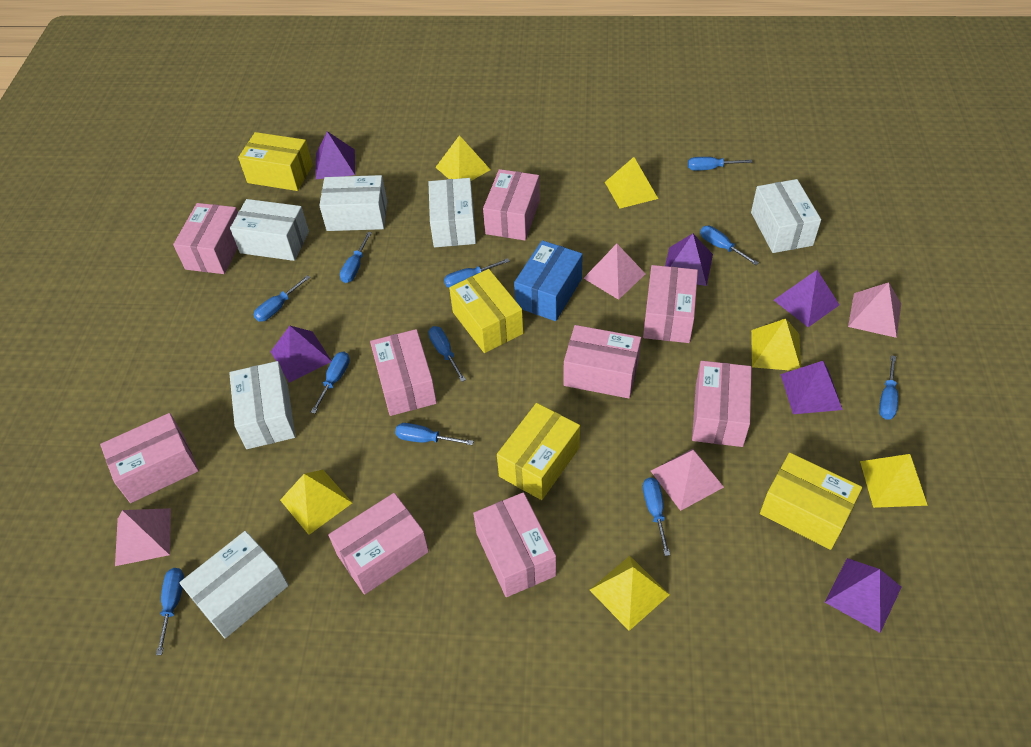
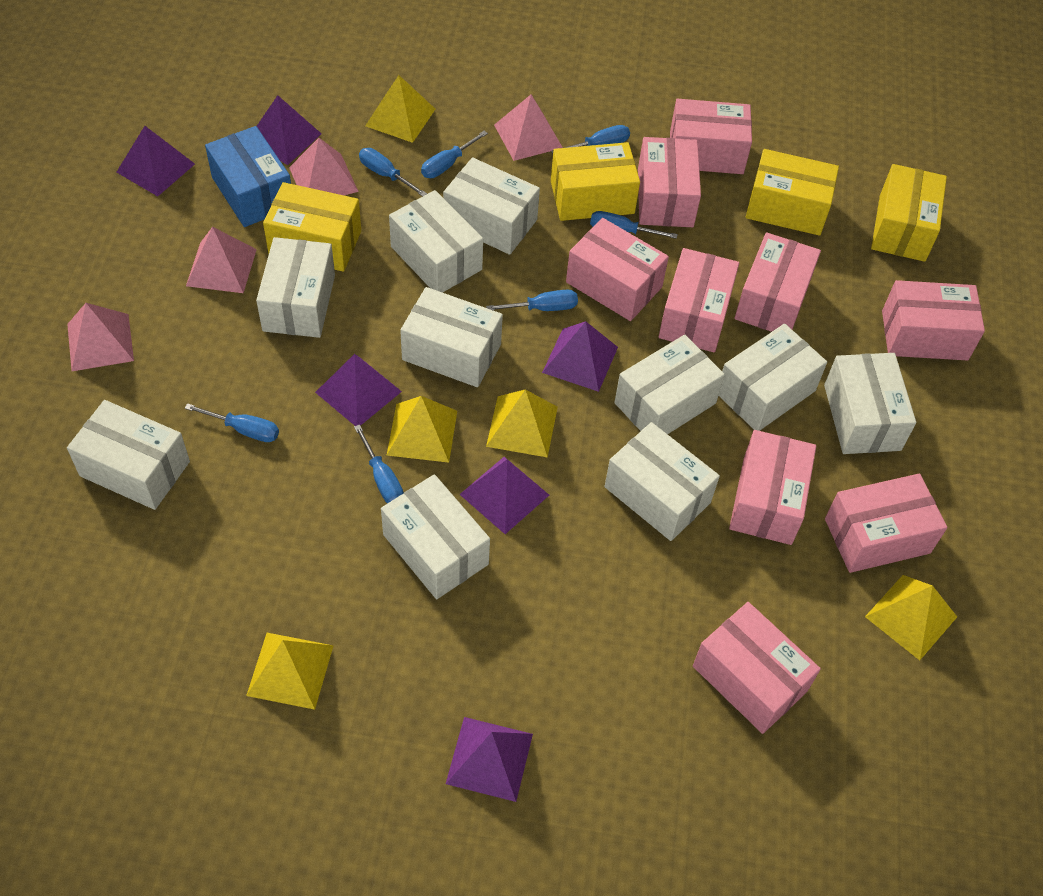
blue screwdriver: 11 -> 7
white box: 6 -> 10
yellow pyramid: 6 -> 5

